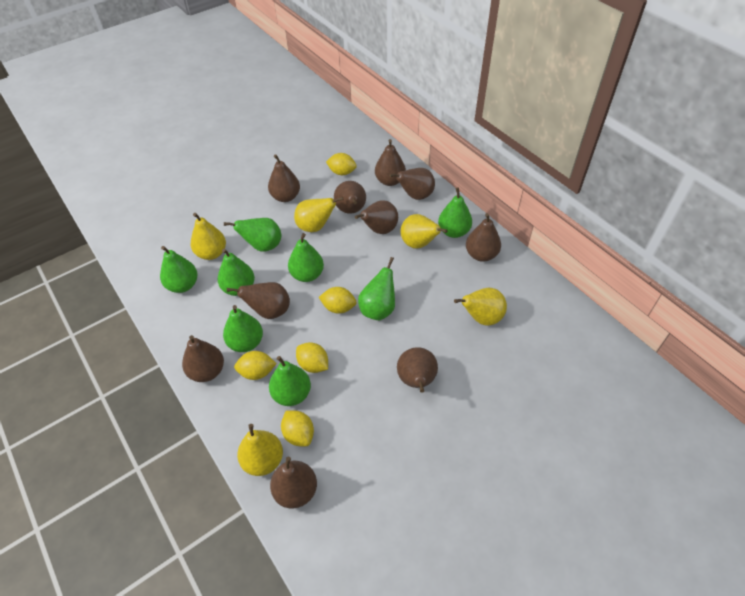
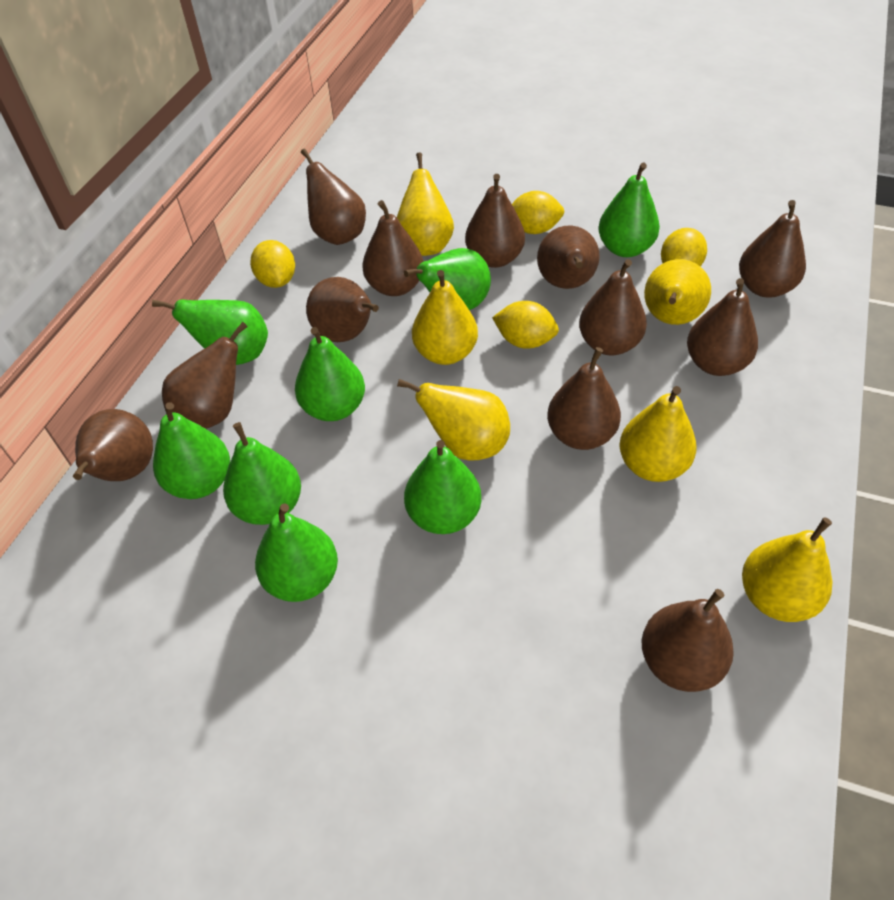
brown pear: 10 -> 12
yellow lemon: 5 -> 4
yellow pear: 5 -> 6

